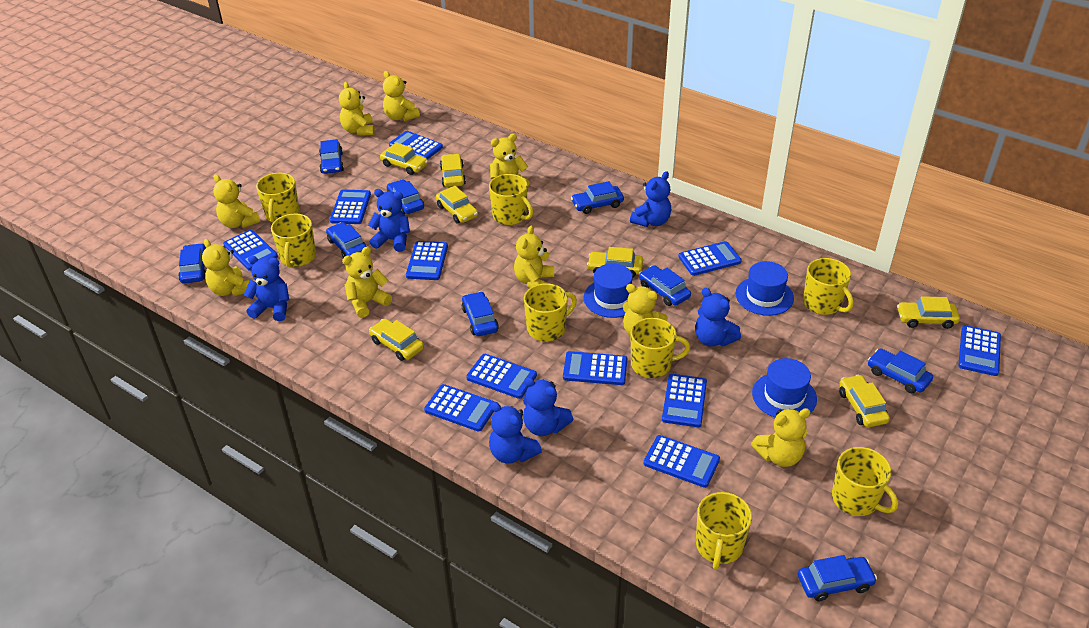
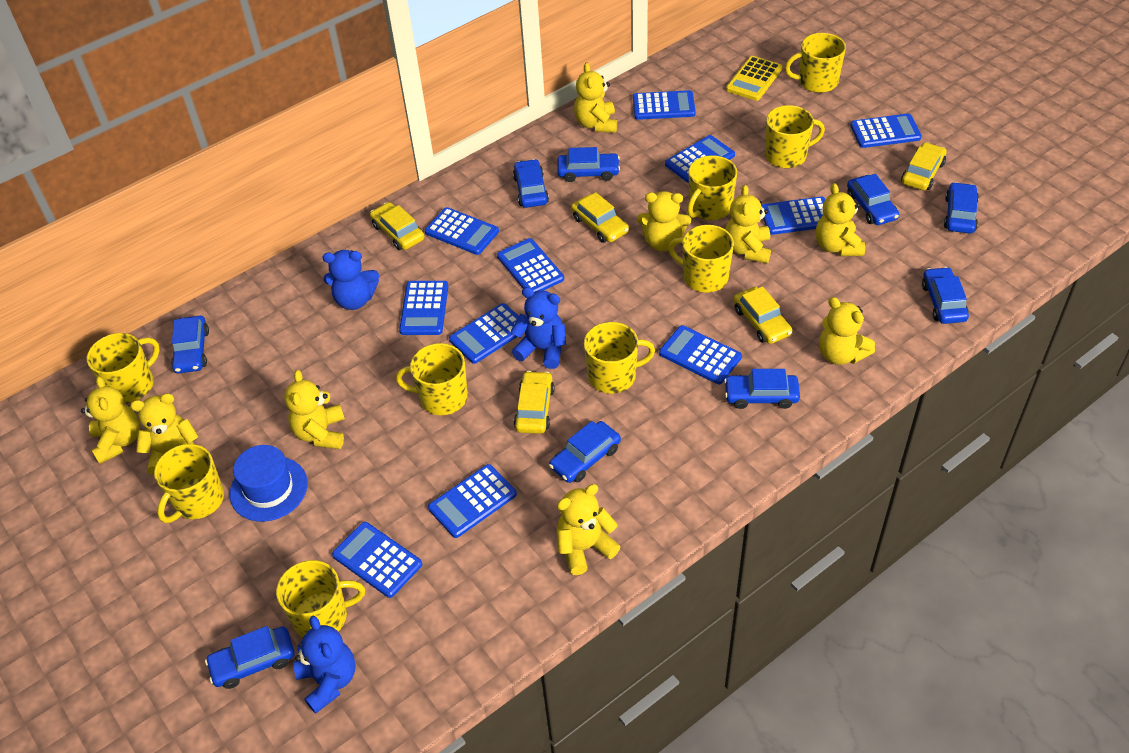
blue hat: 3 -> 1
blue teddy bear: 6 -> 3
yellow calculator: 0 -> 1
yellow car: 7 -> 5
yellow mug: 8 -> 9

